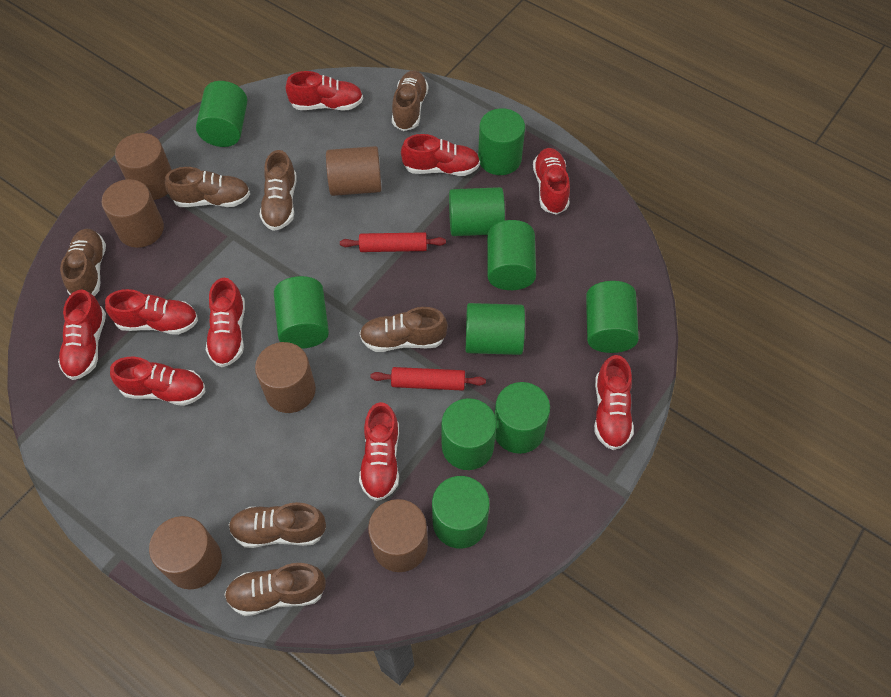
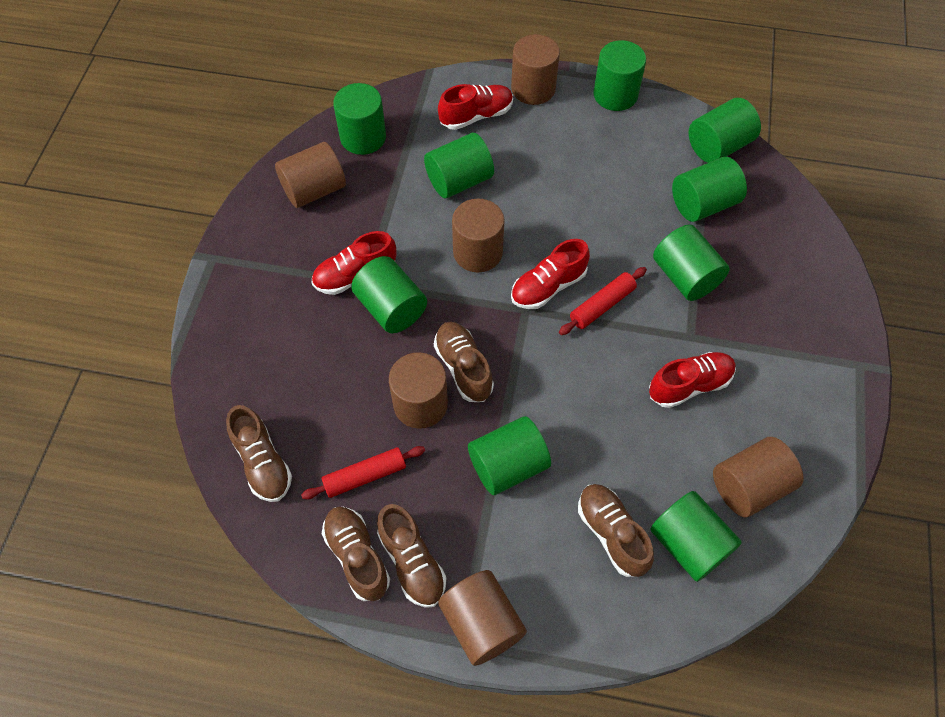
brown shoe: 7 -> 5
green cylinder: 10 -> 9
red shoe: 9 -> 4

